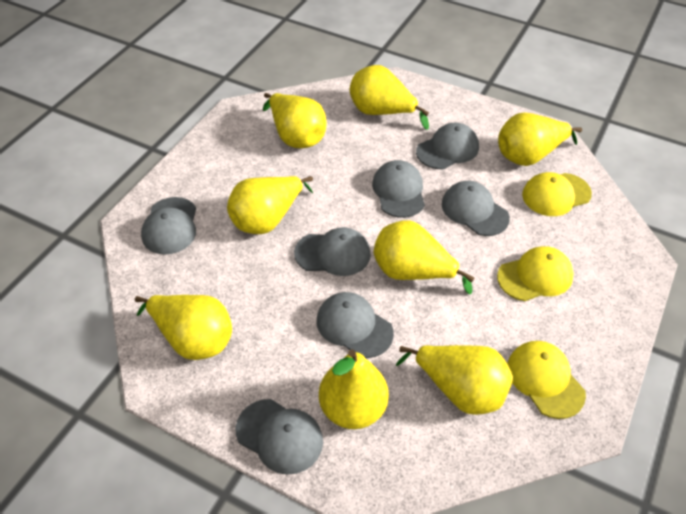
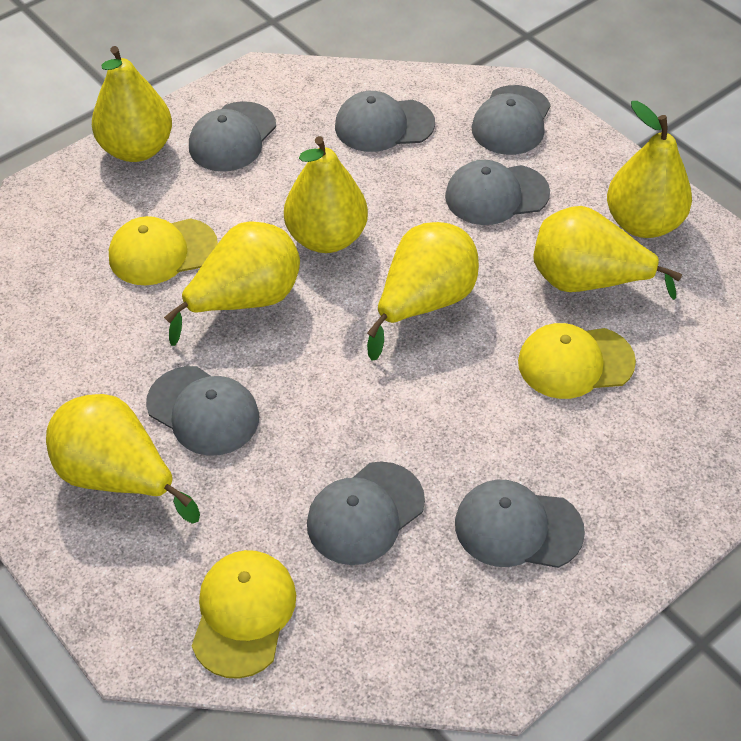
yellow pear: 8 -> 7

